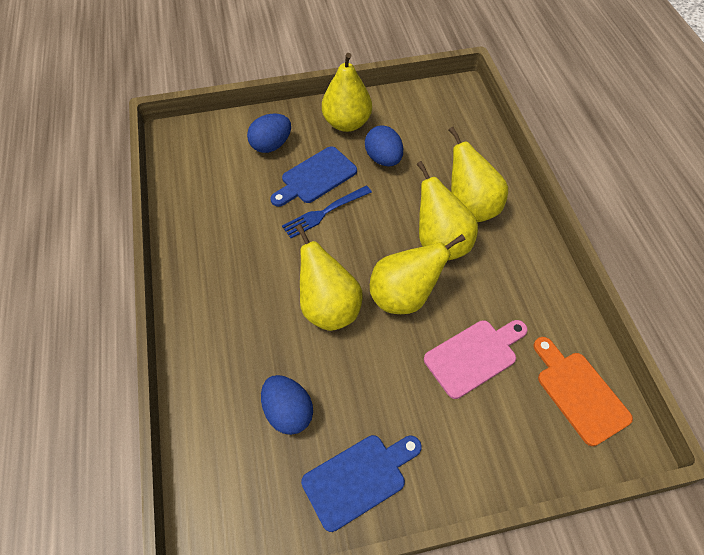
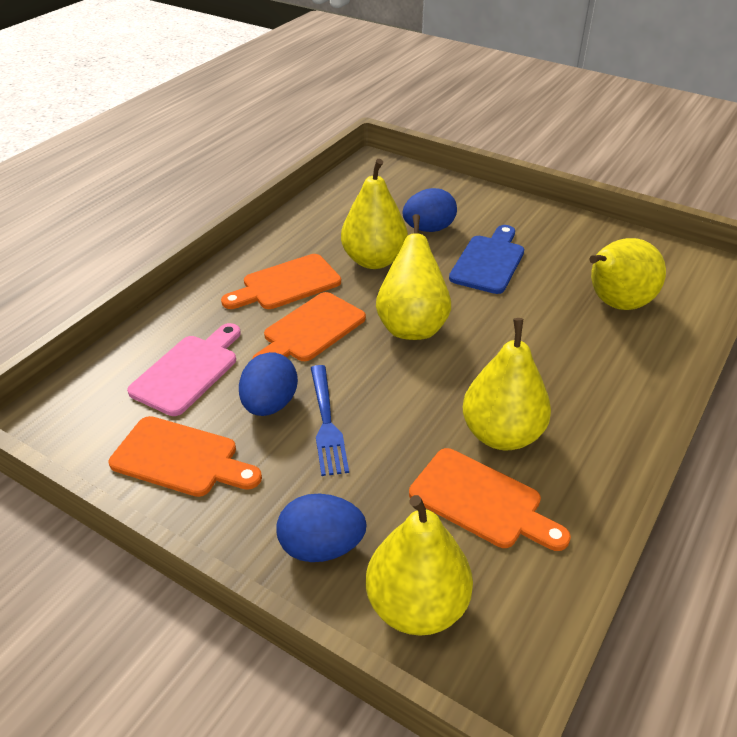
blue cutting board: 2 -> 1
orange cutting board: 1 -> 4

